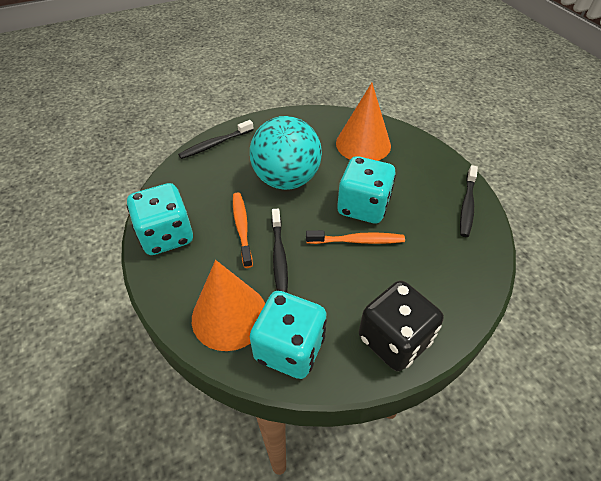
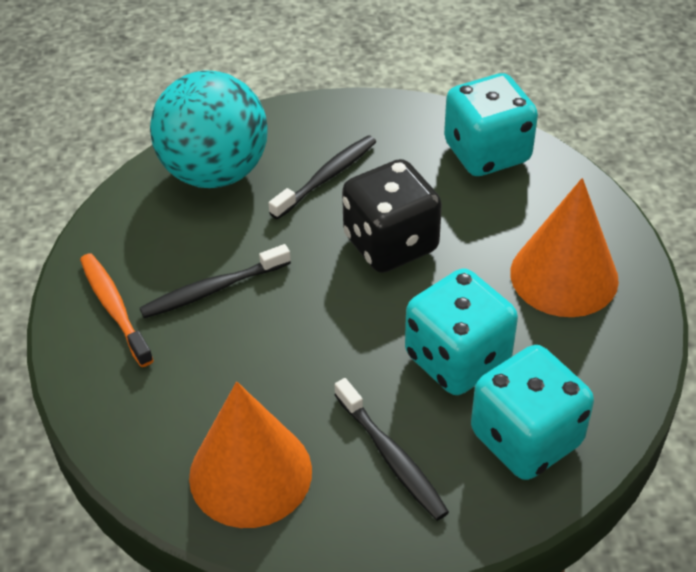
orange toothbrush: 2 -> 1

